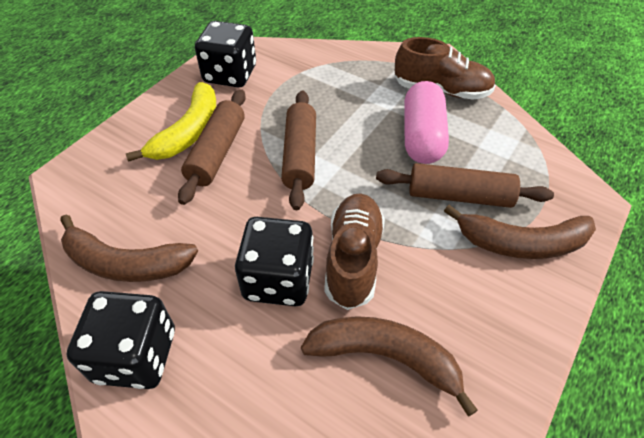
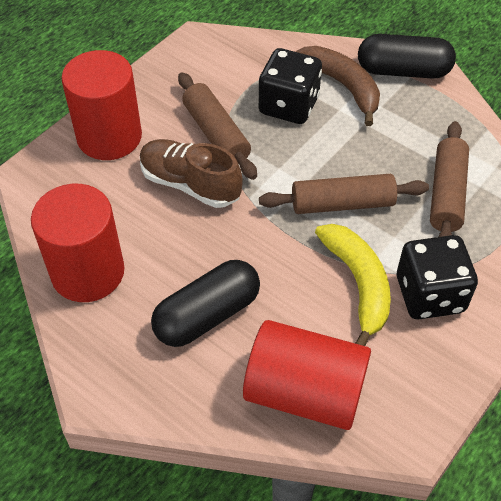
black capsule: 0 -> 2
black dice: 3 -> 2
brown banana: 3 -> 1
brown shoe: 2 -> 1
pink capsule: 1 -> 0
red cylinder: 0 -> 3

